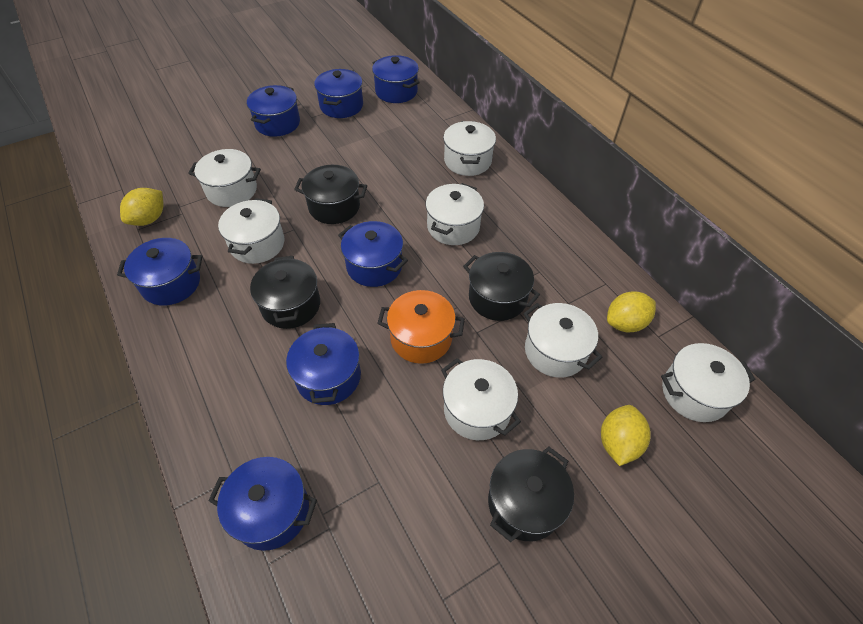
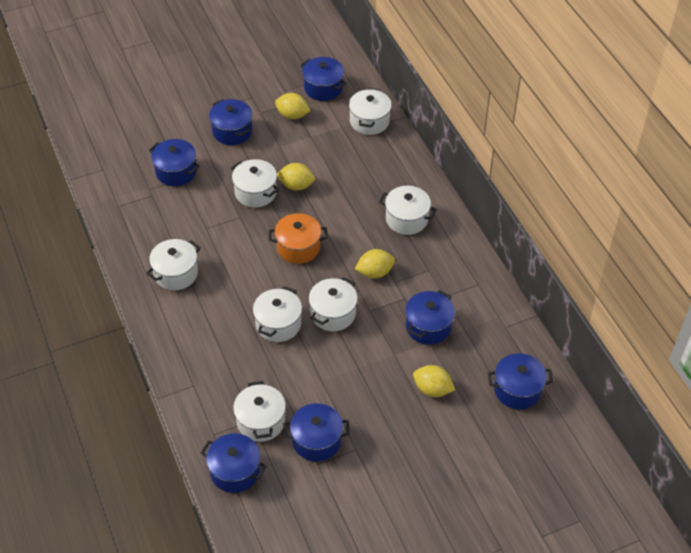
black pot: 4 -> 0
yellow lemon: 3 -> 4

